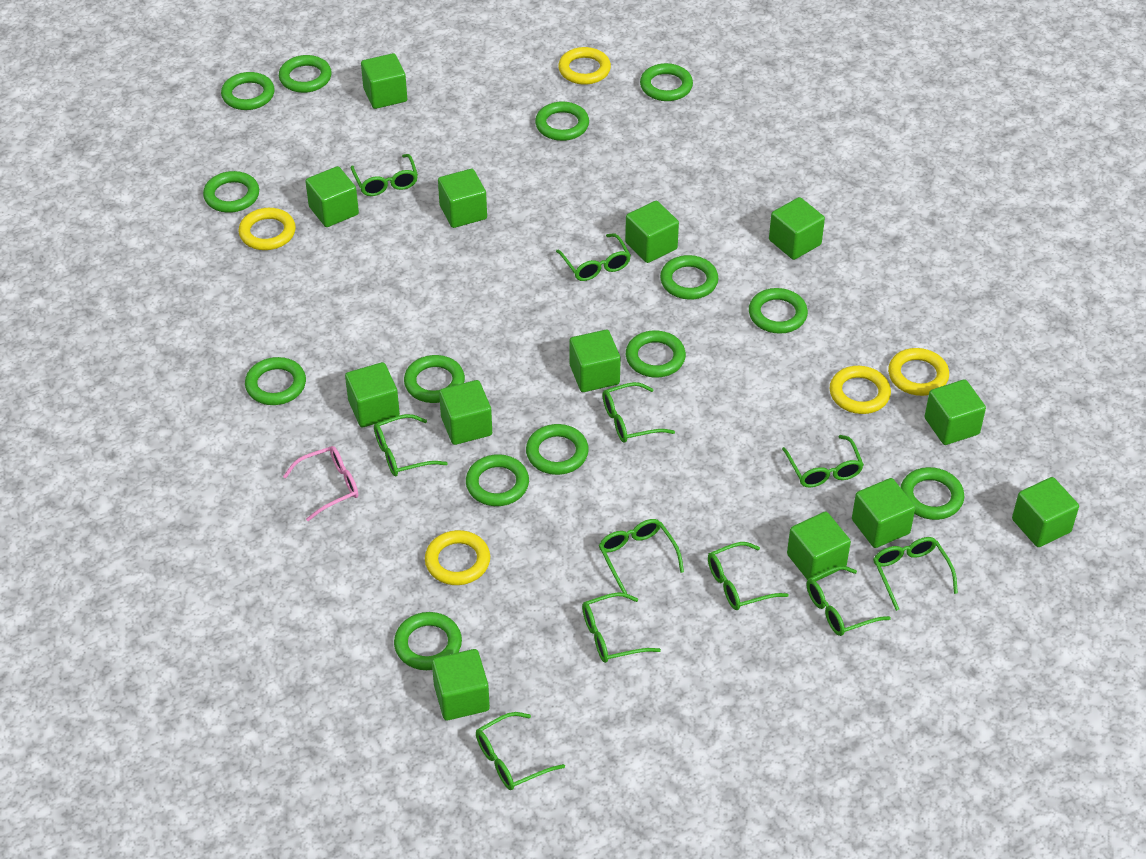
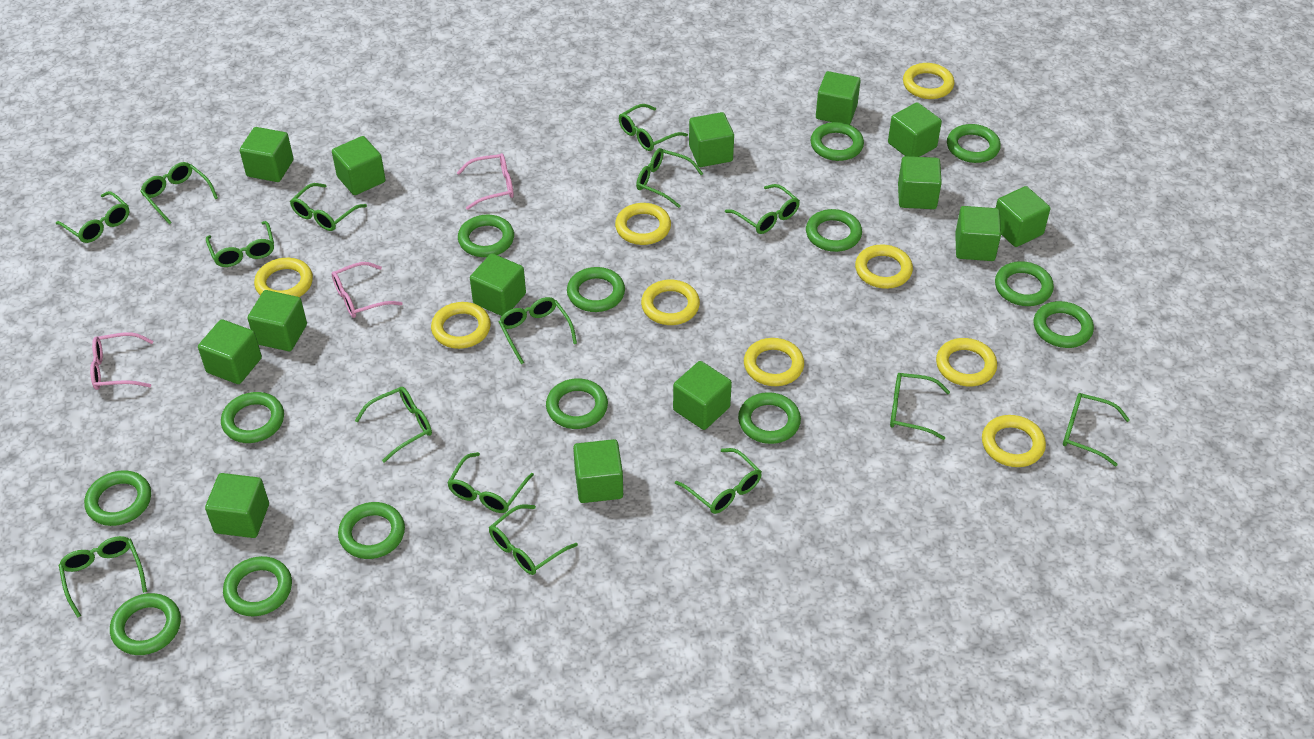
green cube: 13 -> 14
green glasses: 11 -> 15
pink glasses: 1 -> 3
yellow ring: 5 -> 9

